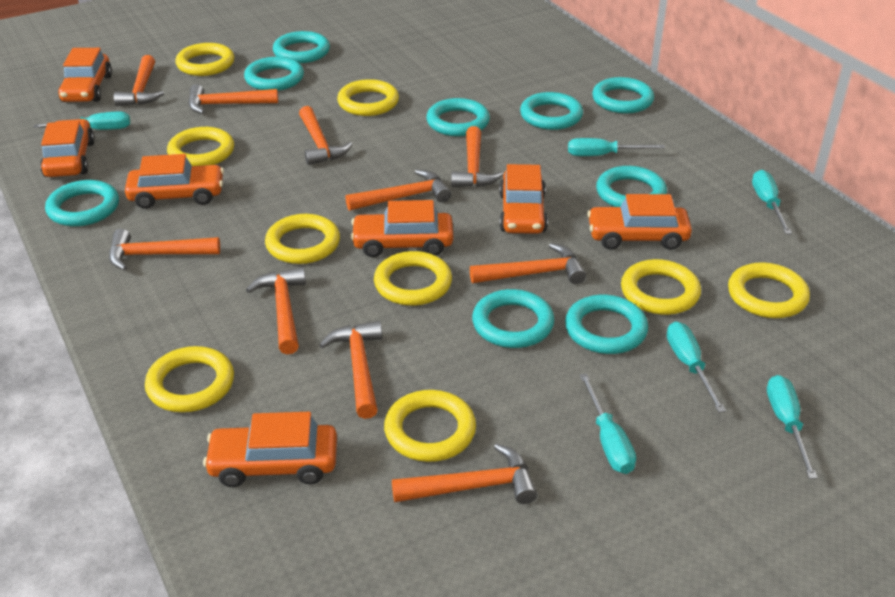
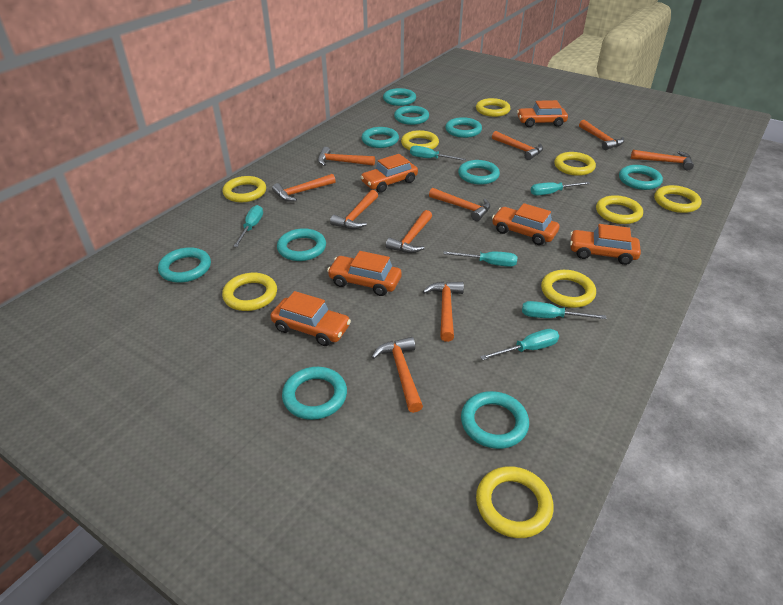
orange car: 7 -> 6
turquoise ring: 9 -> 10

